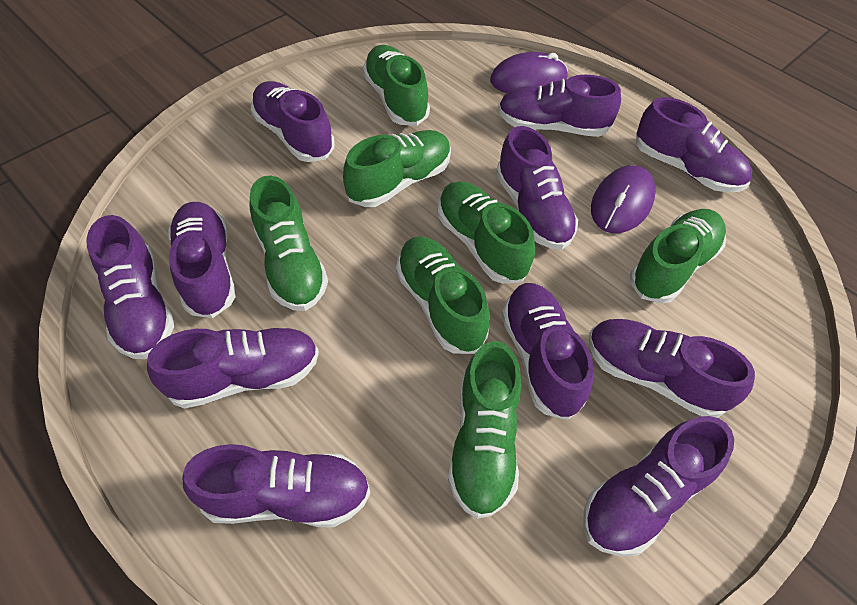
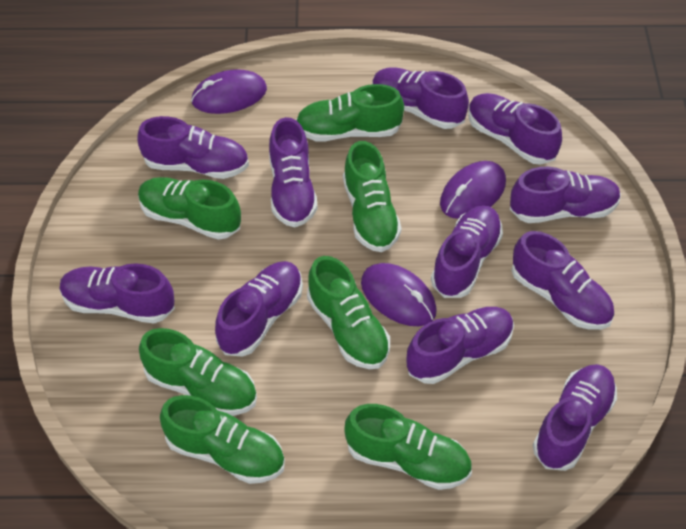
purple mouse: 2 -> 3

